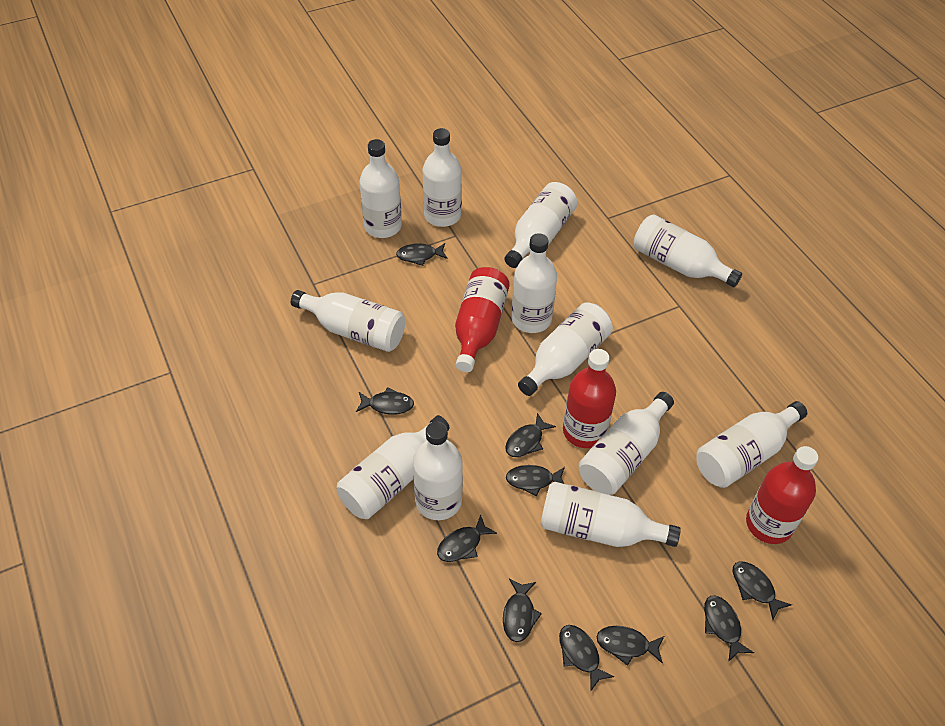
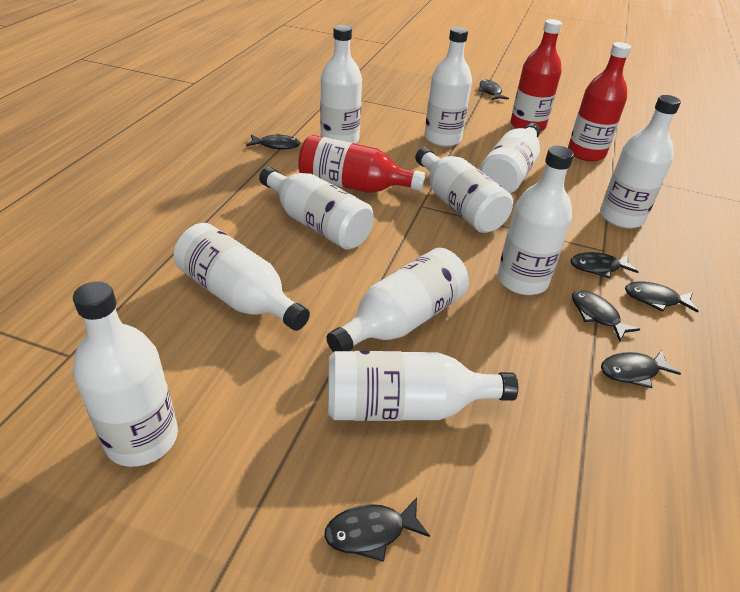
black fish: 10 -> 7
white bottle: 12 -> 11

